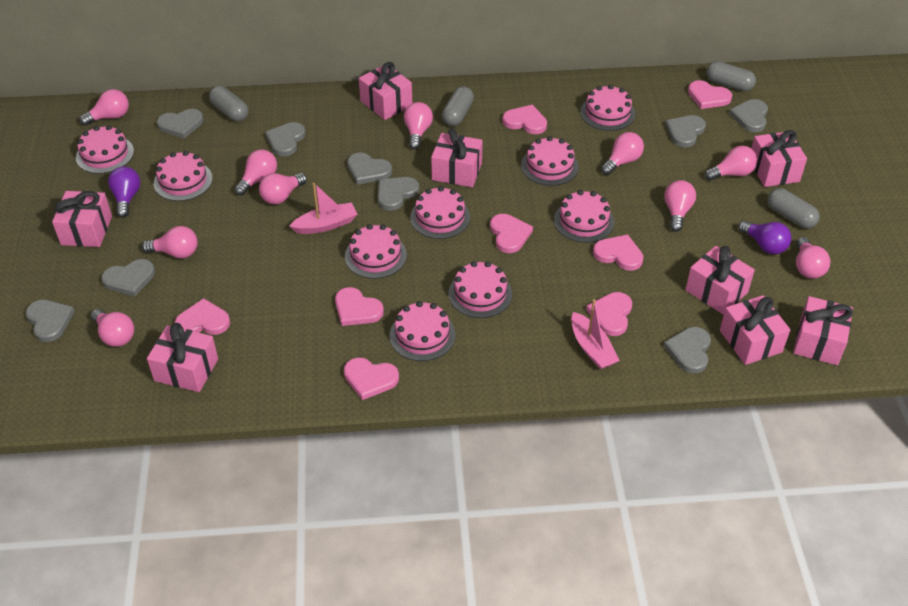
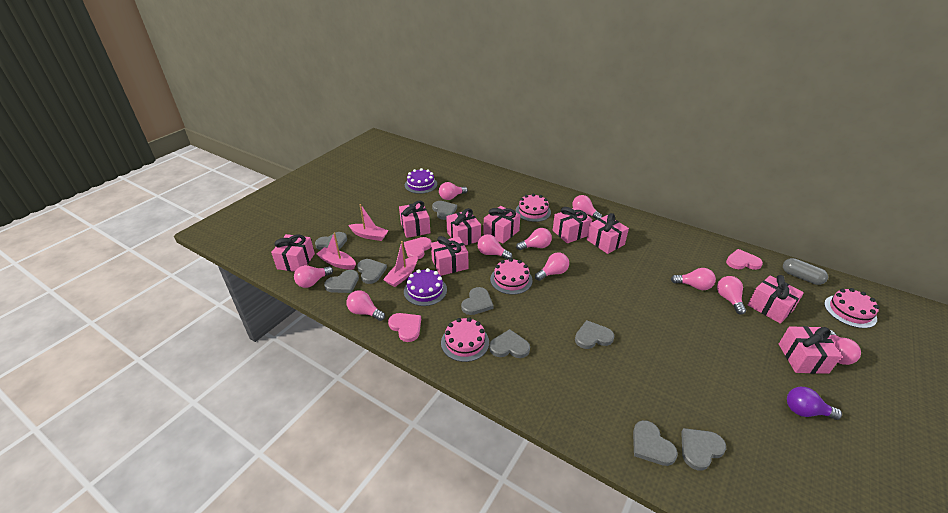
grey capsule: 4 -> 1
pink boat: 2 -> 3
pink cake: 9 -> 4
pink gift: 8 -> 9
pink heart: 8 -> 3
purple cake: 0 -> 2
purple light bulb: 2 -> 1

